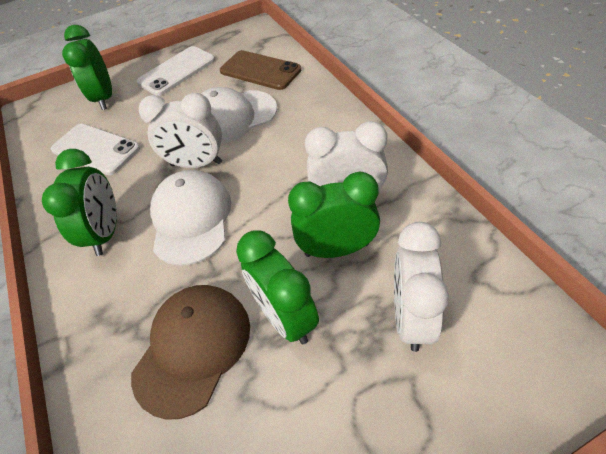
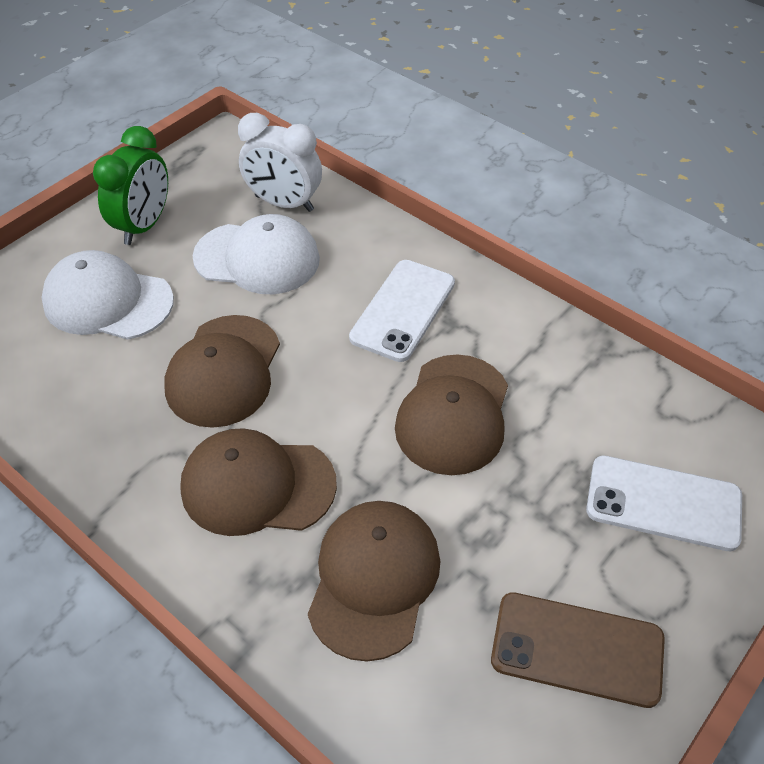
brown cap: 1 -> 4
green clock: 4 -> 1
white clock: 3 -> 1

